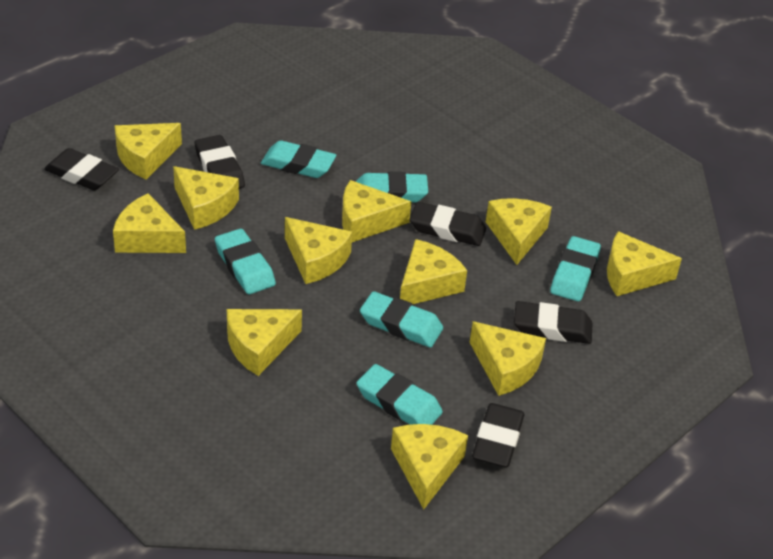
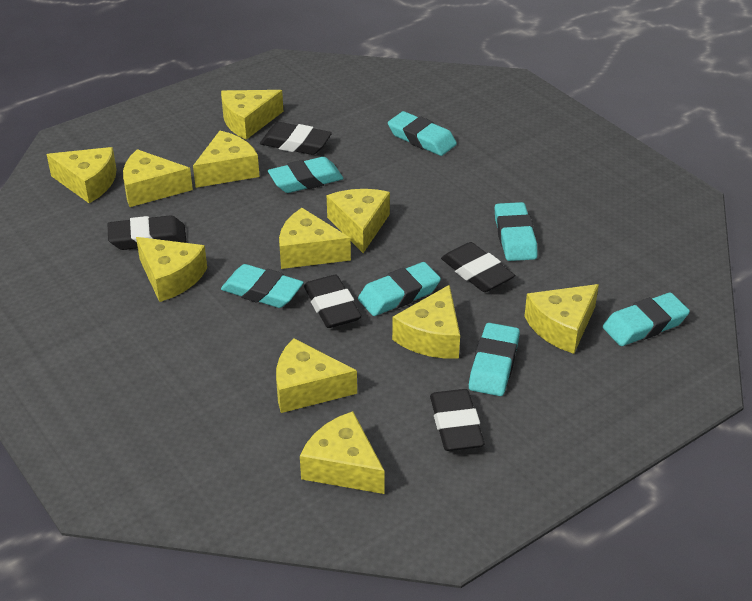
turquoise eraser: 6 -> 7

